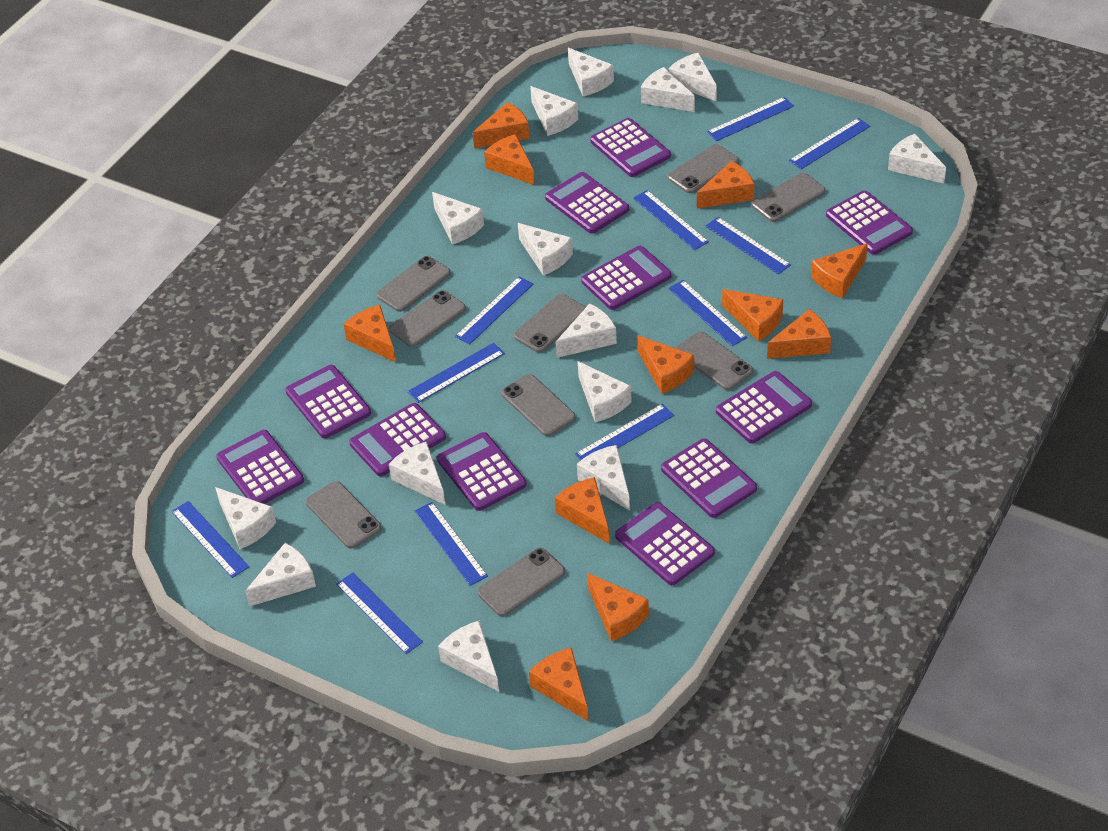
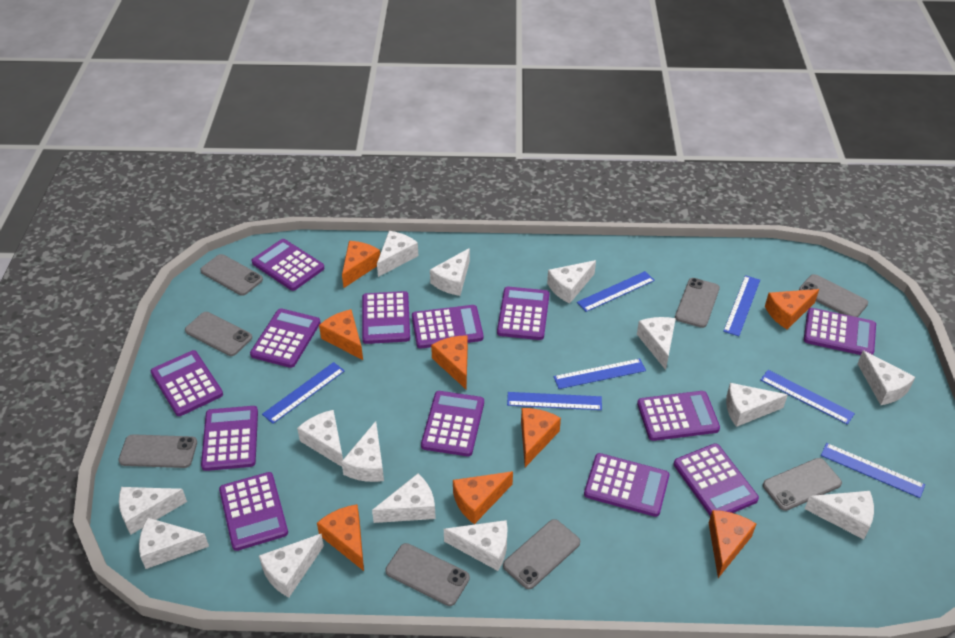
blue ruler: 11 -> 7
grey phone: 9 -> 8
orange cheese: 11 -> 8
purple calculator: 11 -> 13

